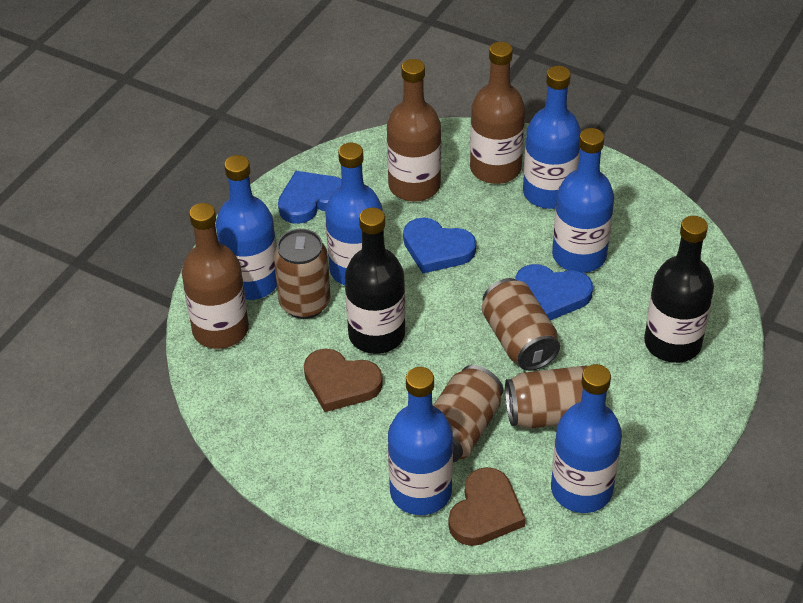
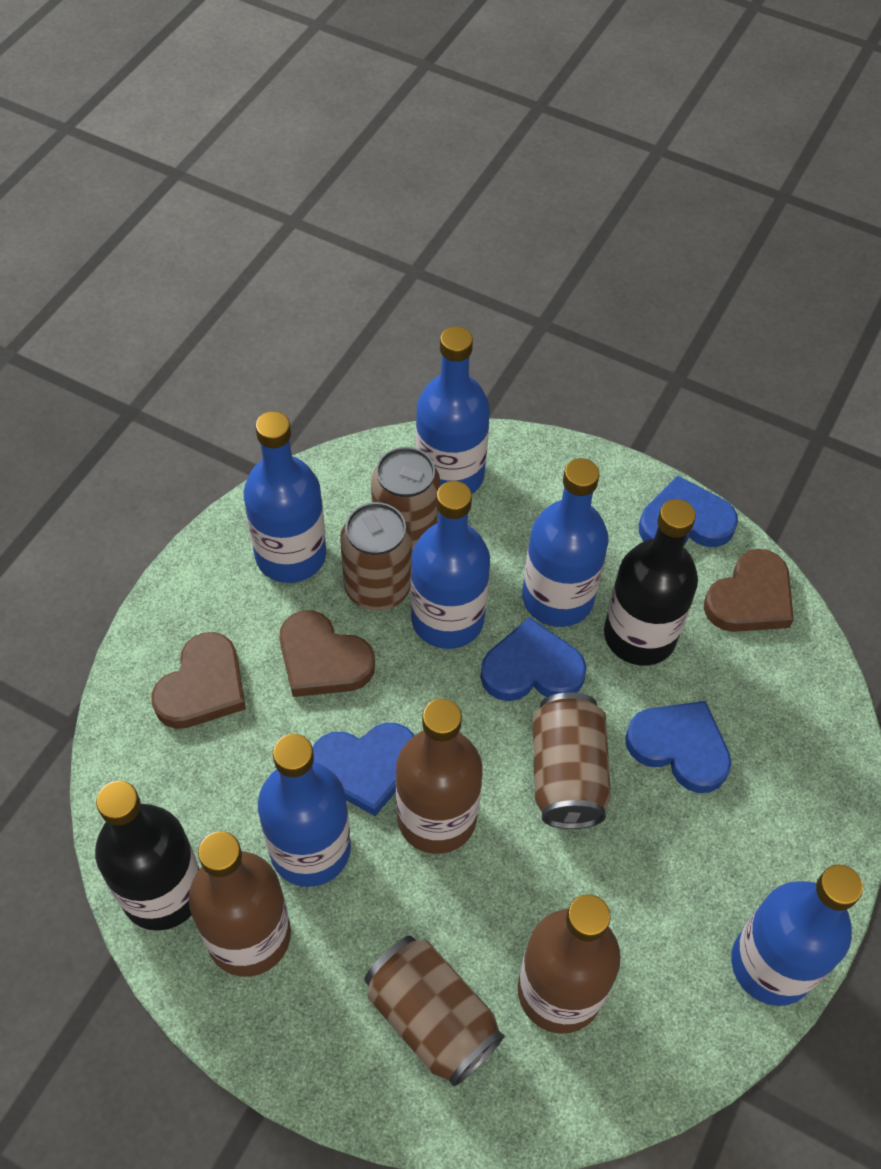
blue heart: 3 -> 4
brown heart: 2 -> 3

